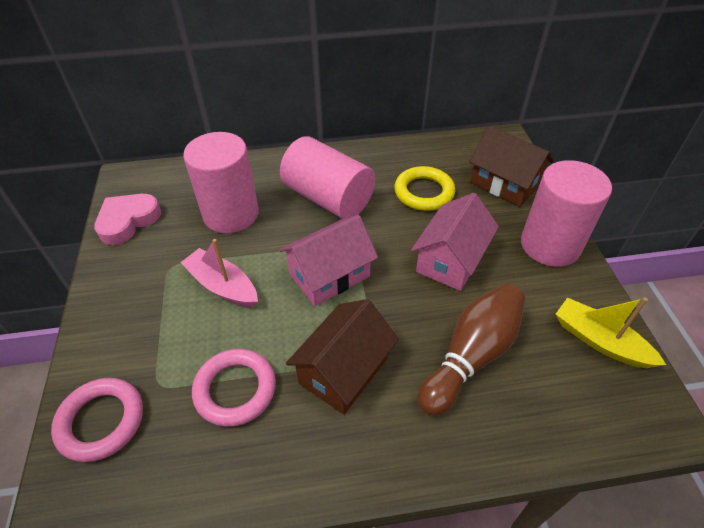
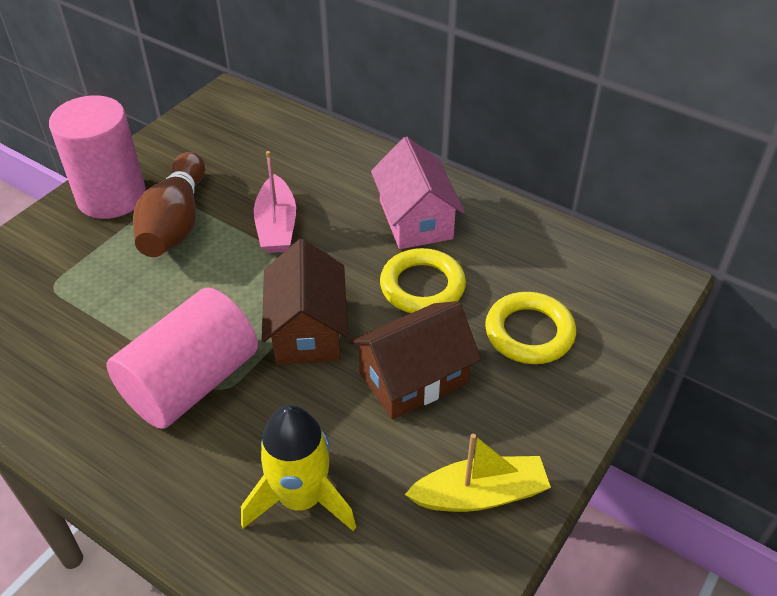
pink cylinder: 3 -> 2
pink heart: 1 -> 0
pink house: 2 -> 1
pink ring: 2 -> 0
yellow ring: 1 -> 2
yellow rocket: 0 -> 1

